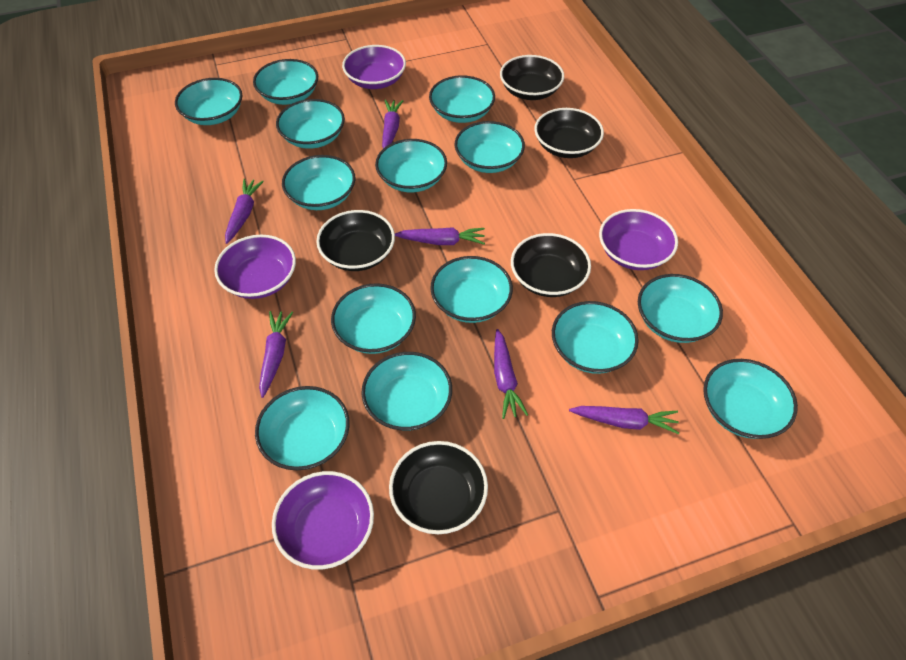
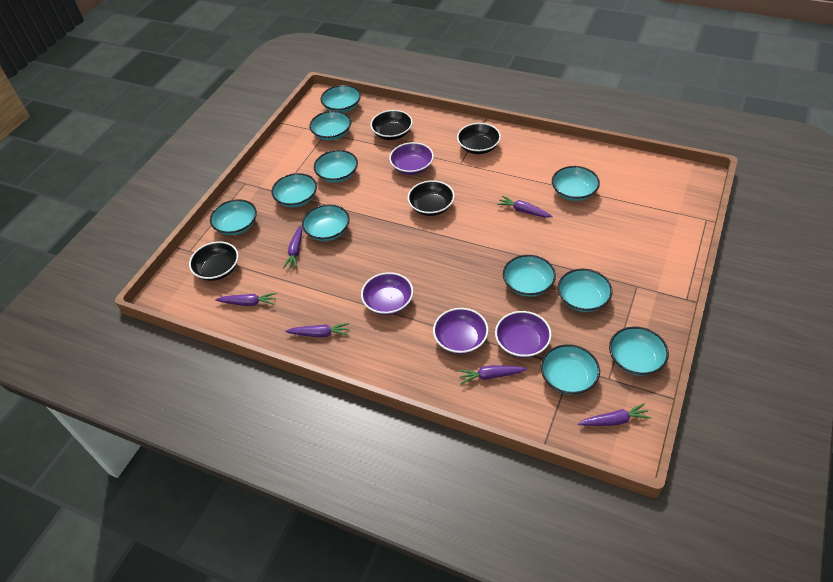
black bowl: 5 -> 4
turquoise bowl: 14 -> 11

